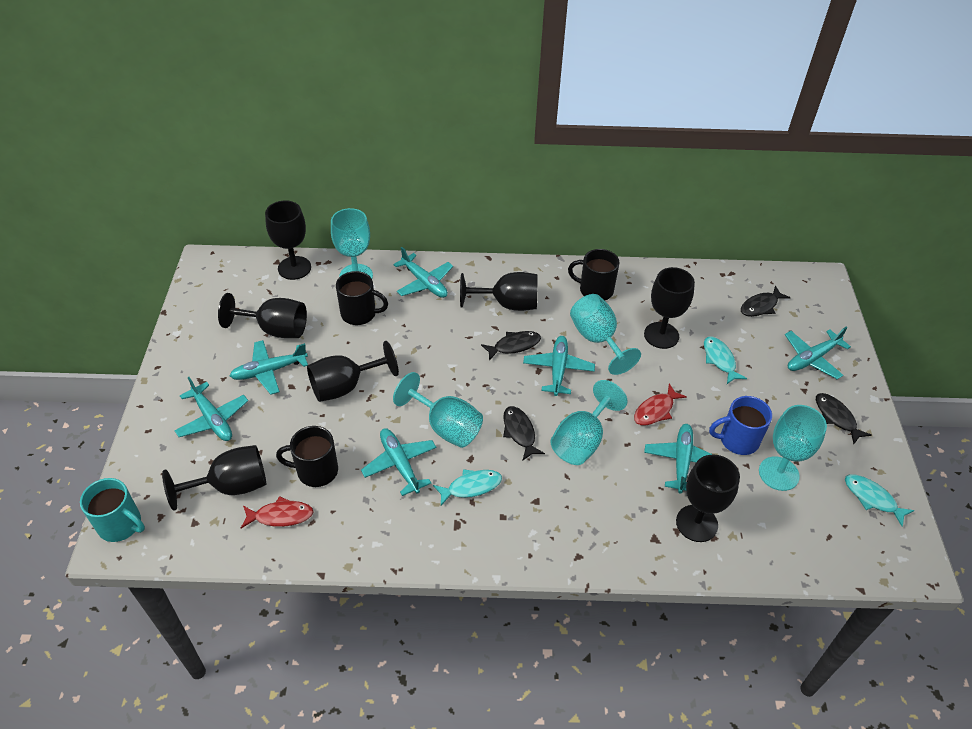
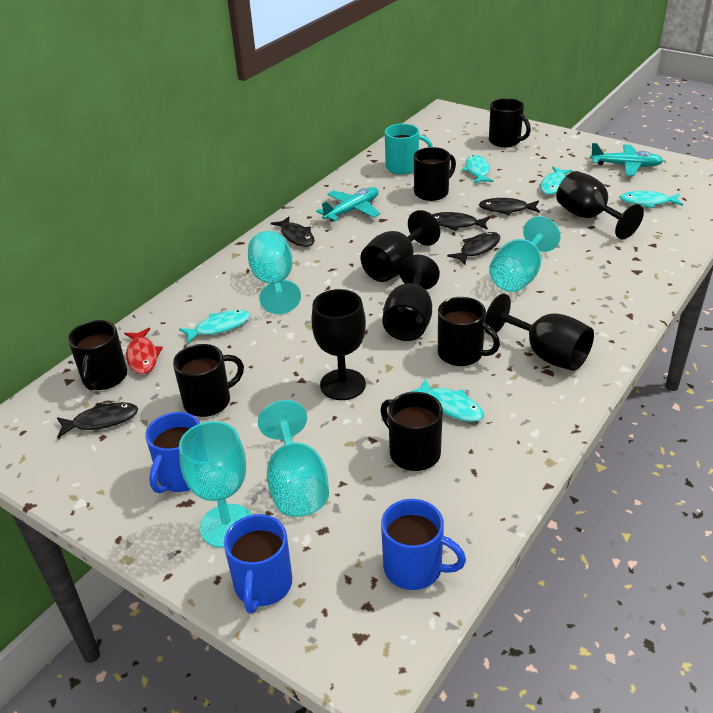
black fish: 4 -> 5
black goblet: 7 -> 5
black mug: 3 -> 6
blue mug: 1 -> 3
red fish: 2 -> 1
turquoise fish: 3 -> 5
turquoise goblet: 5 -> 4
turquoise plane: 7 -> 2

